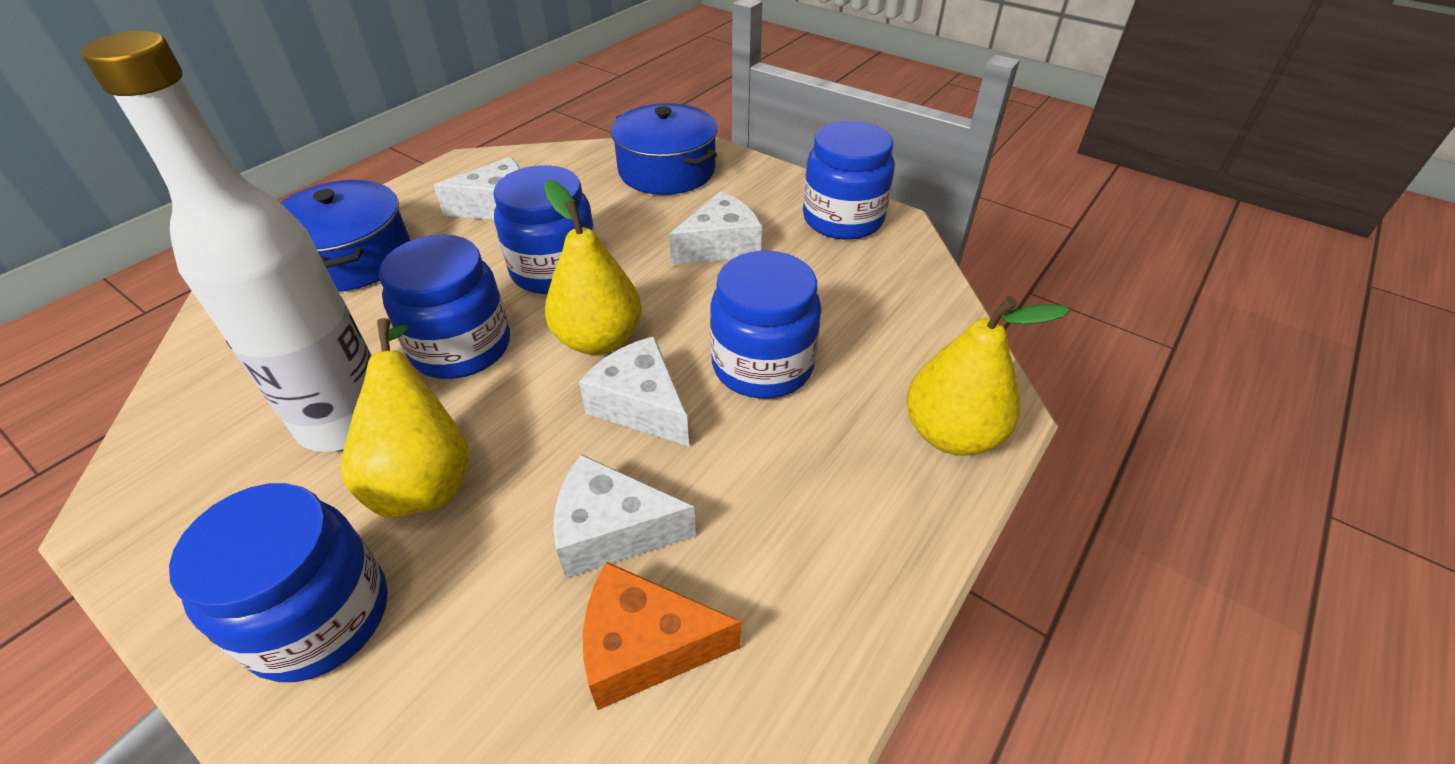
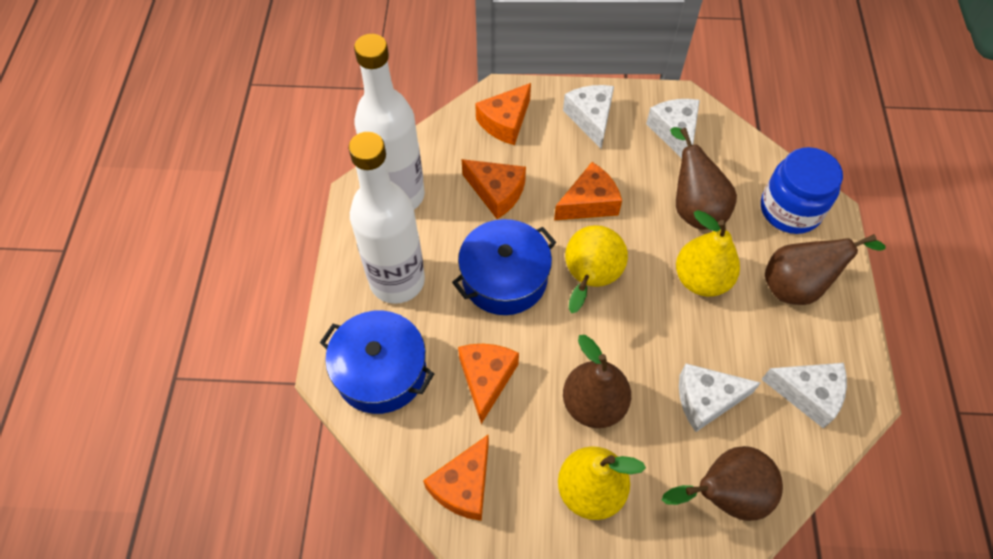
blue jar: 5 -> 1
brown pear: 0 -> 4
orange cheese: 1 -> 5
white bottle: 1 -> 2

